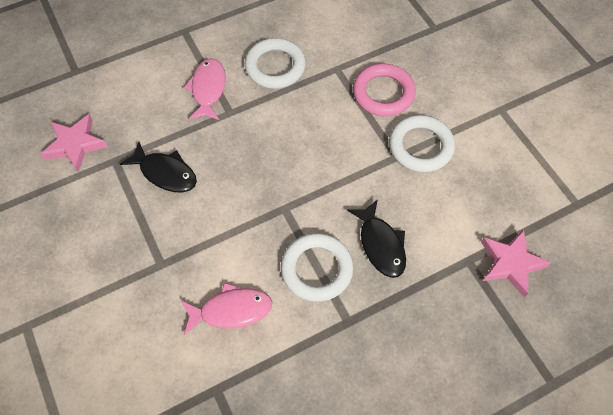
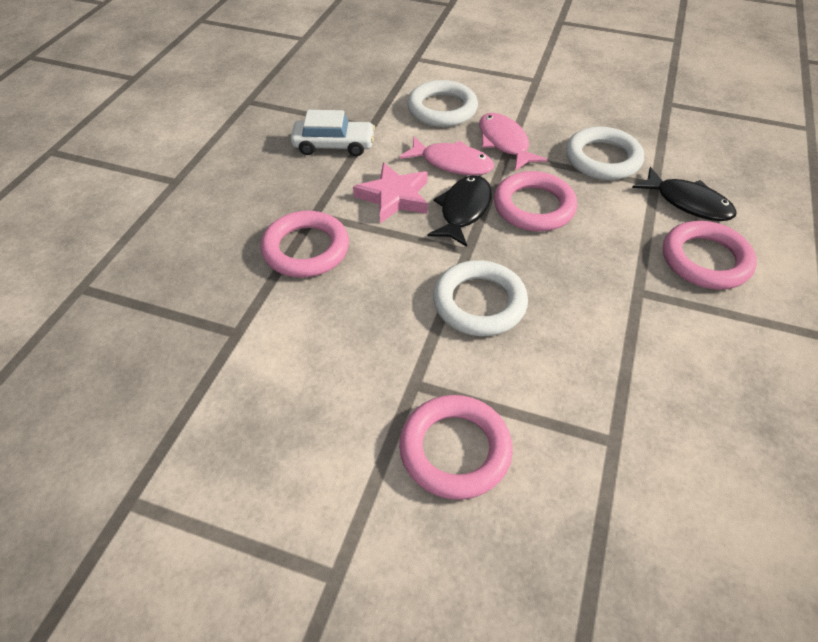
pink ring: 1 -> 4
pink star: 2 -> 1
white car: 0 -> 1

